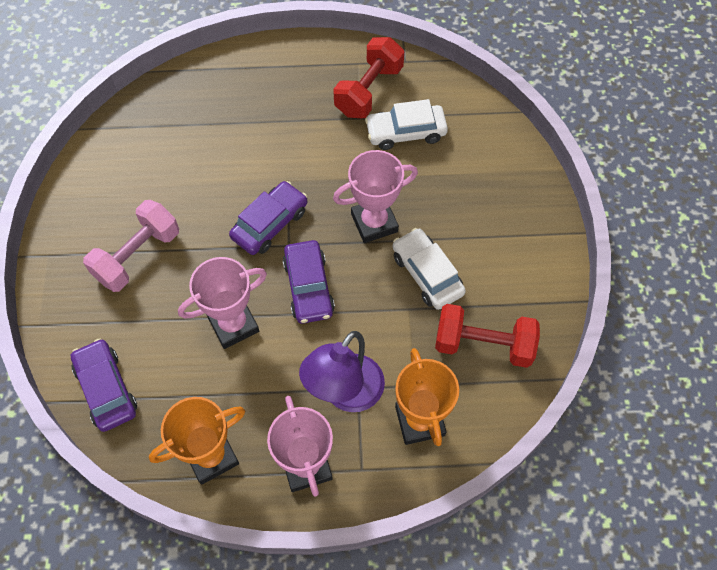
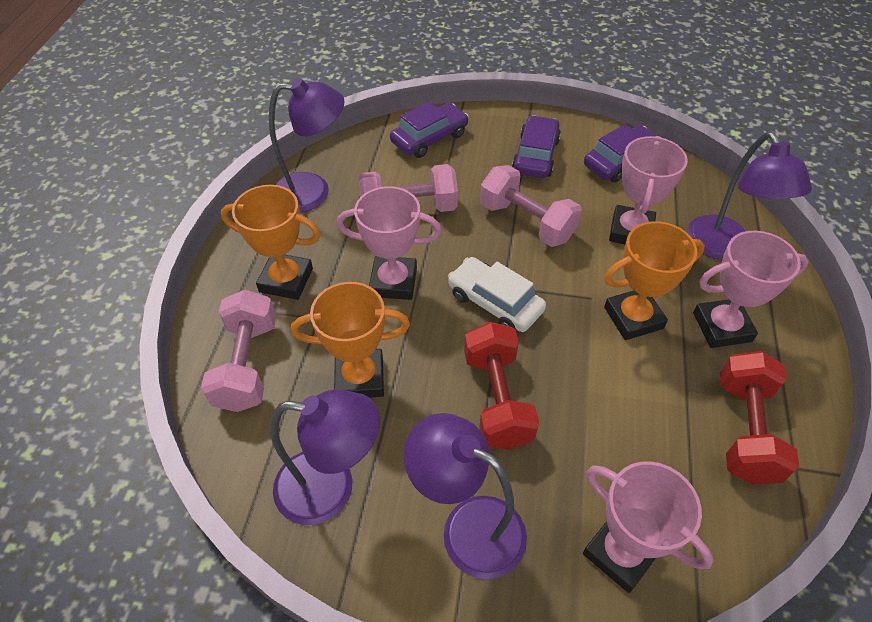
orange trophy: 2 -> 3
pink dumbbell: 1 -> 3
pink trophy: 3 -> 4
purple lamp: 1 -> 4
white car: 2 -> 1

